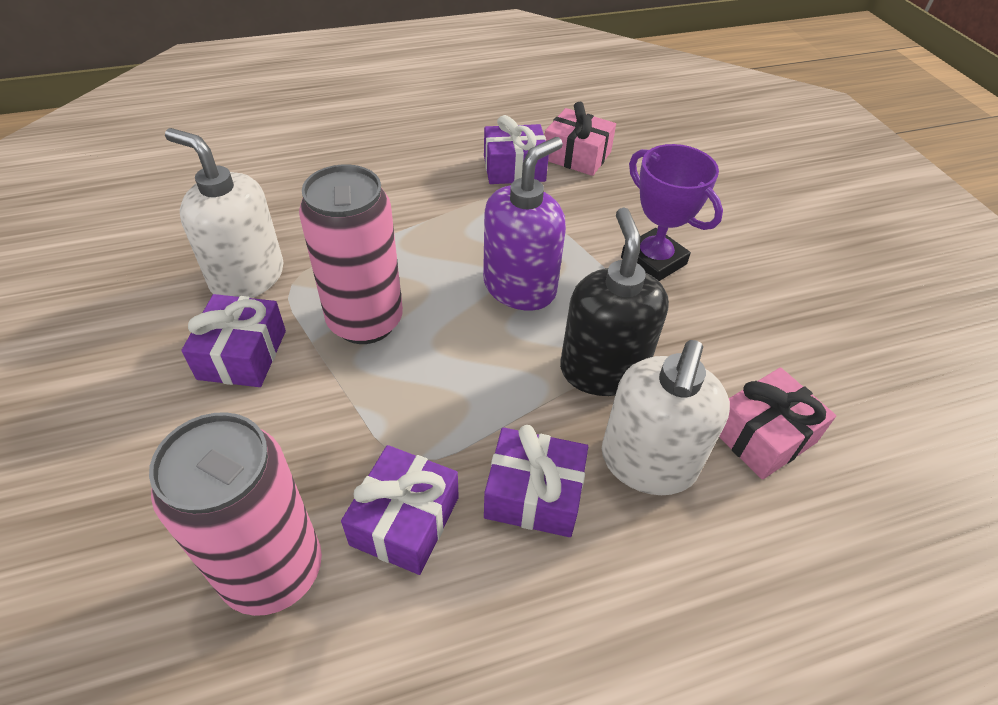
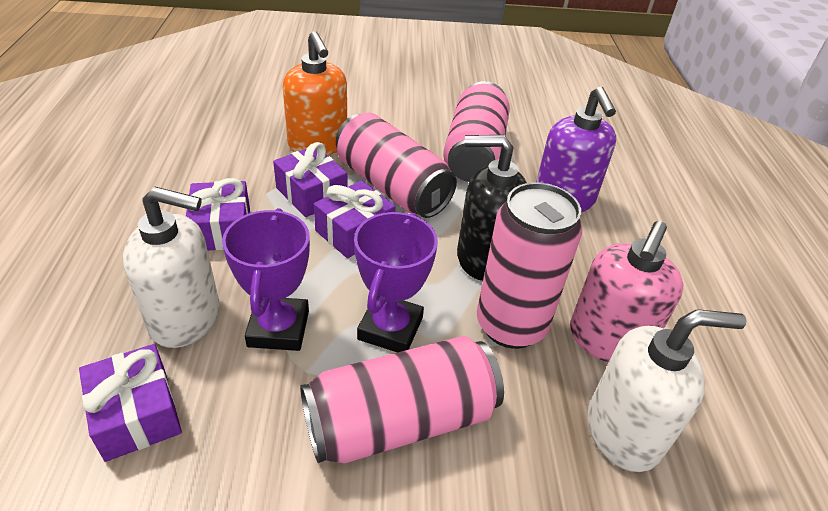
orange soap dispenser: 0 -> 1
pink can: 2 -> 4
pink gift: 2 -> 0
pink soap dispenser: 0 -> 1
purple trophy: 1 -> 2

